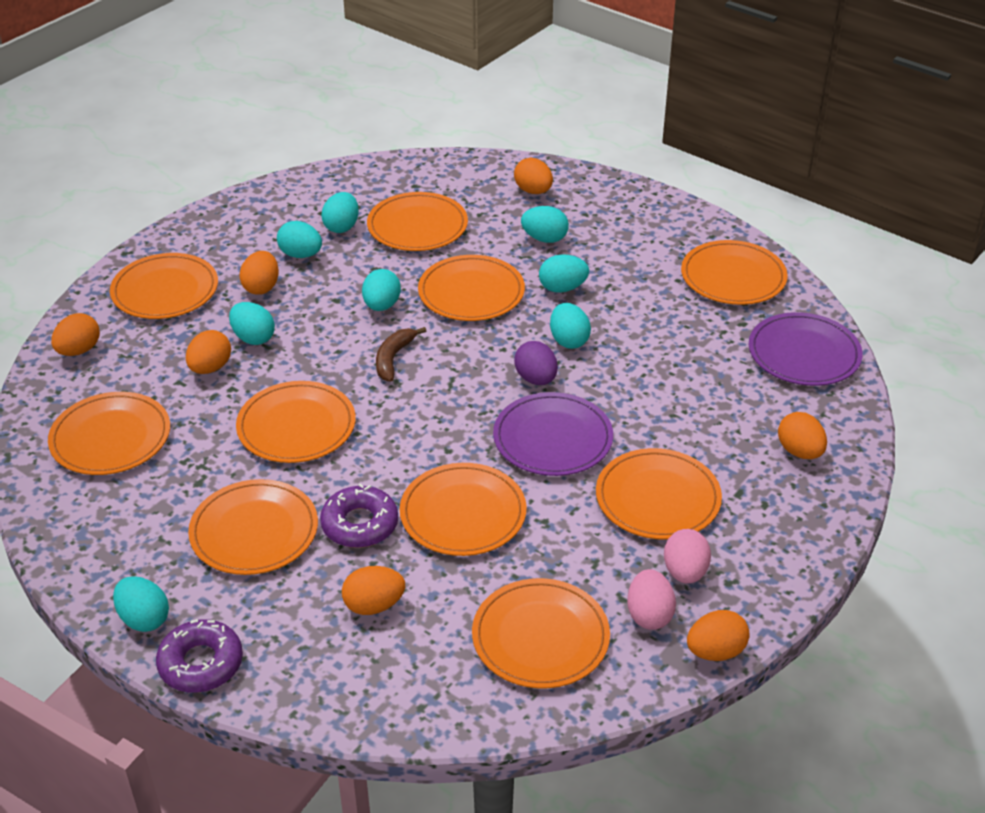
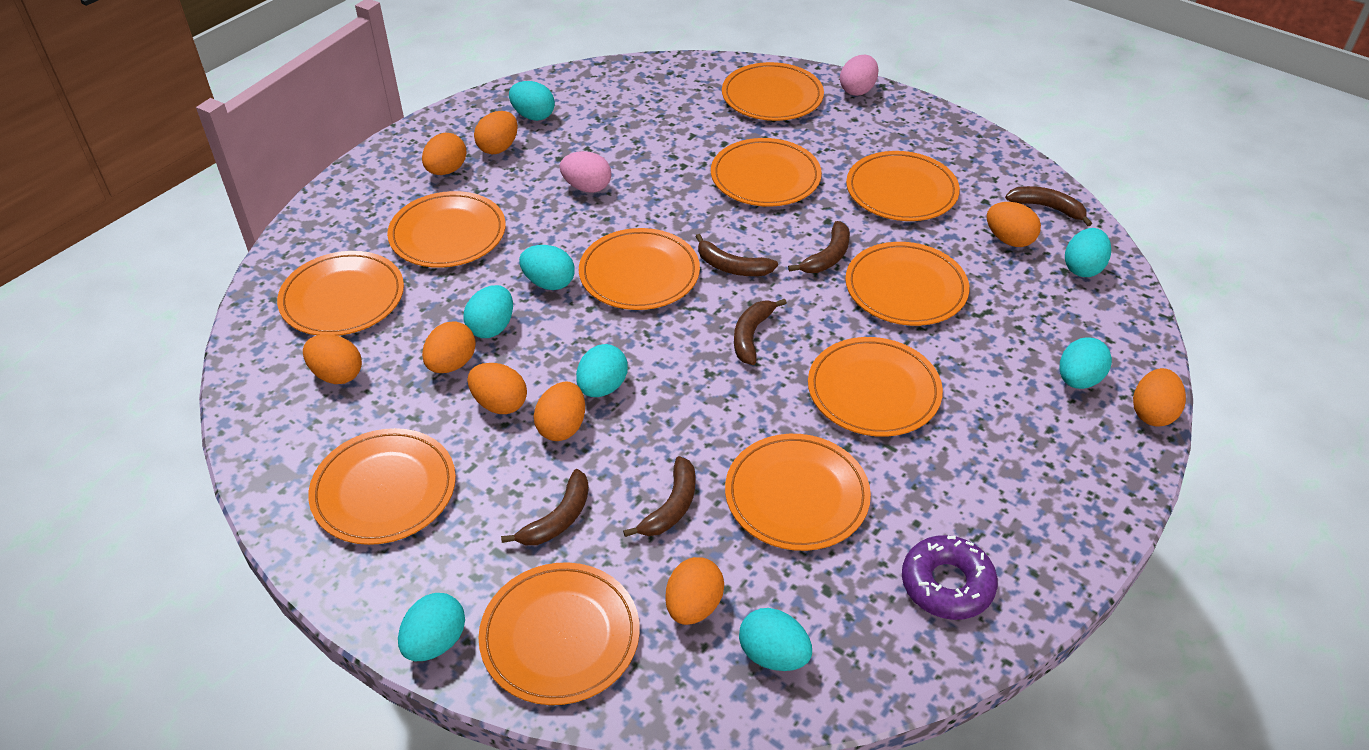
brown banana: 1 -> 6
orange egg: 7 -> 9
orange plate: 10 -> 11
purple donut: 2 -> 1
purple egg: 1 -> 0
purple plate: 2 -> 0

